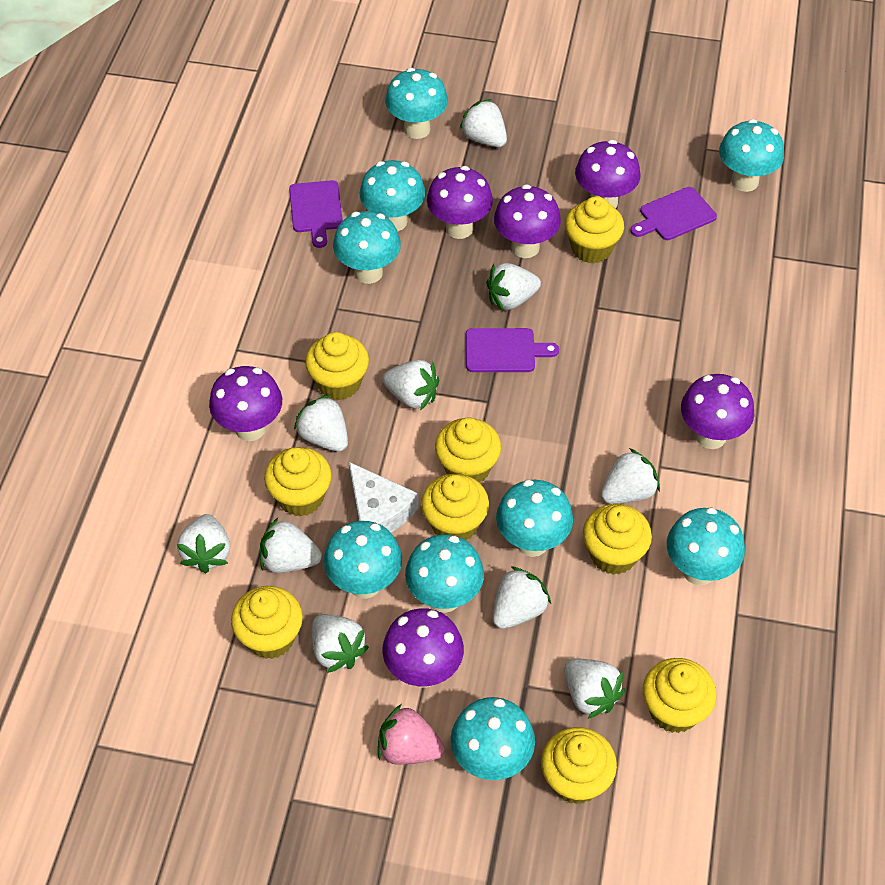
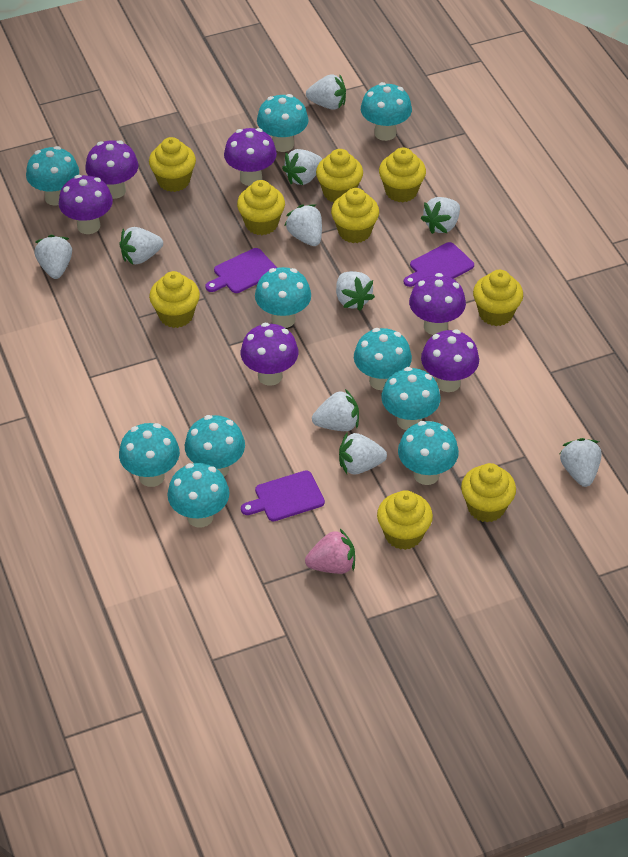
turquoise mushroom: 9 -> 10
white cheese: 1 -> 0

